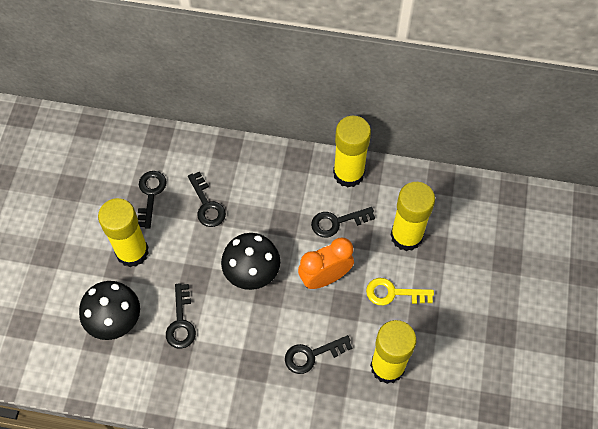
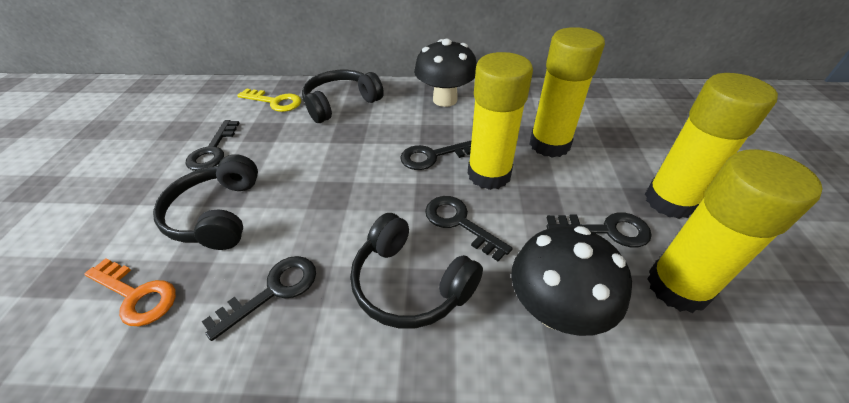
black headphones: 0 -> 3
orange clock: 1 -> 0
orange key: 0 -> 1

